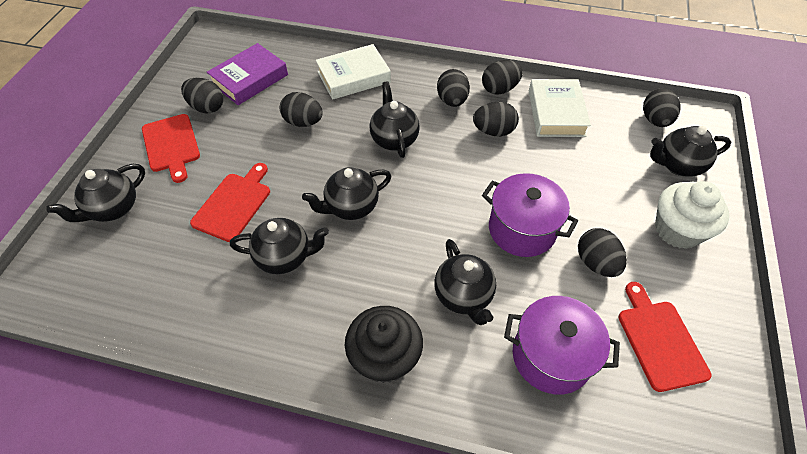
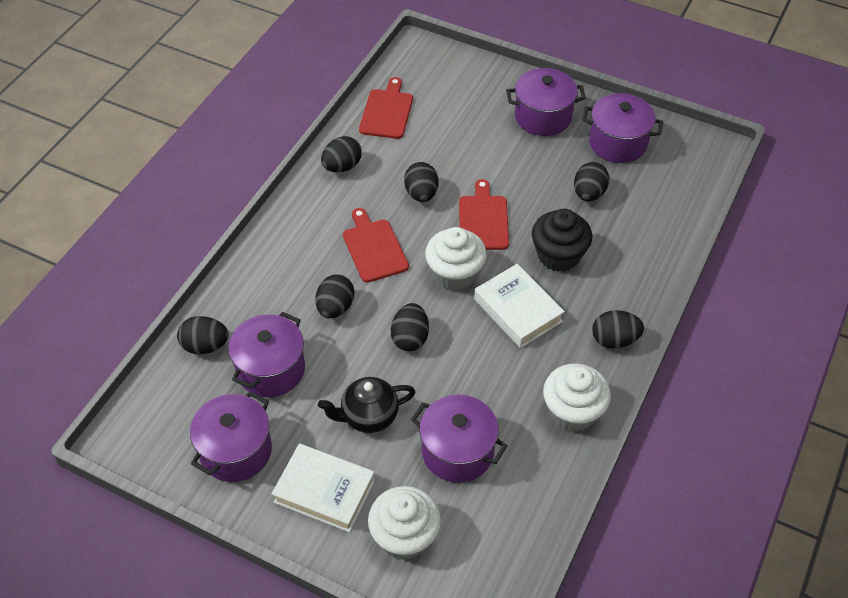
black teapot: 6 -> 1
purple book: 1 -> 0
purple pot: 2 -> 5
white cupcake: 1 -> 3

